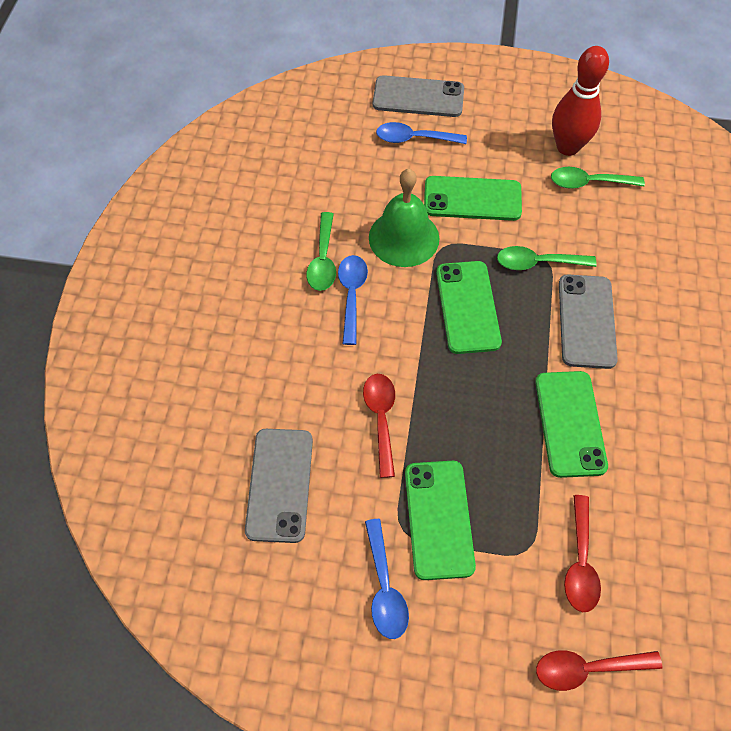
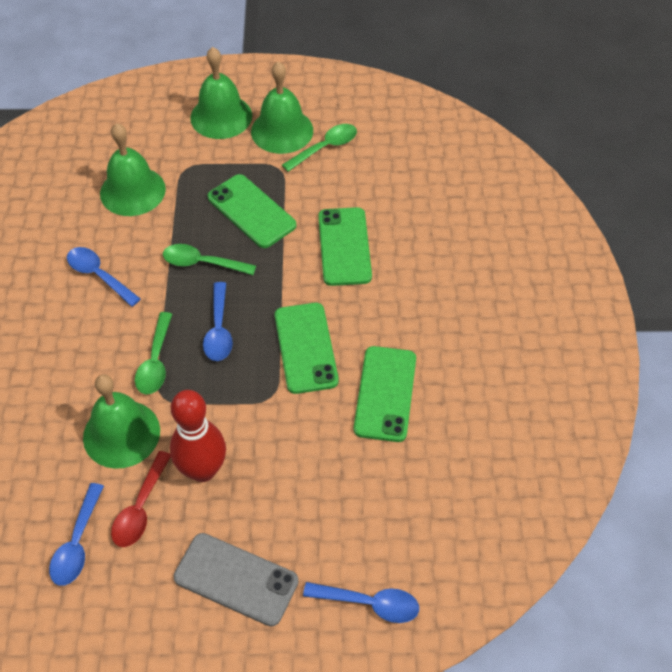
blue spoon: 3 -> 4
green bell: 1 -> 4
grey phone: 3 -> 1
red spoon: 3 -> 1

